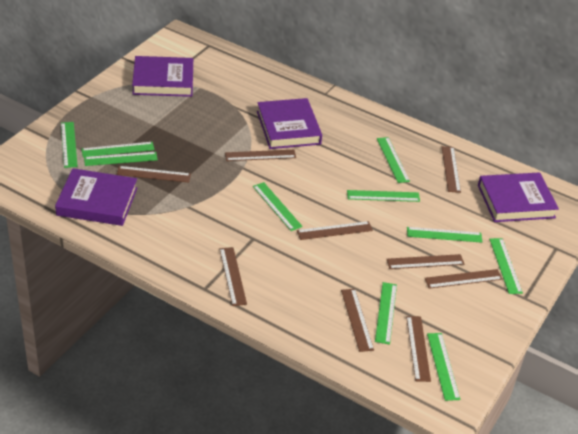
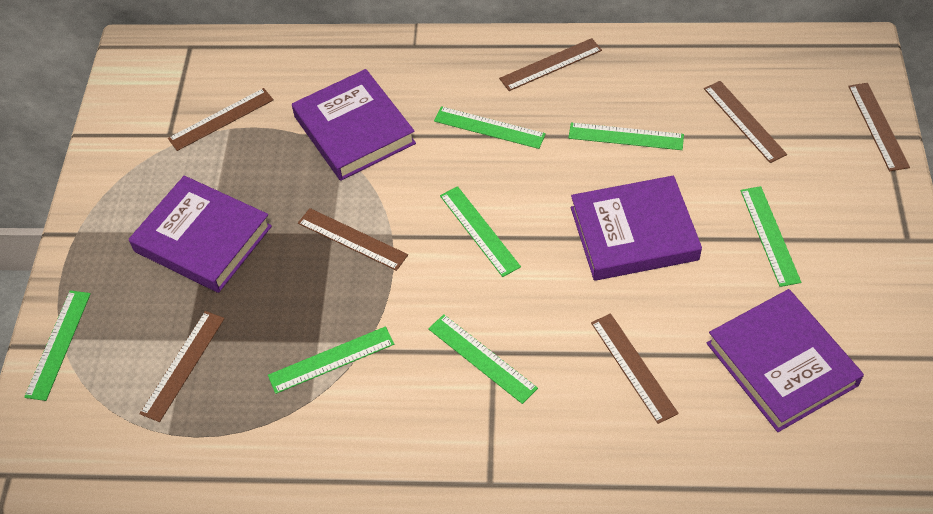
brown ruler: 9 -> 7
green ruler: 10 -> 7

